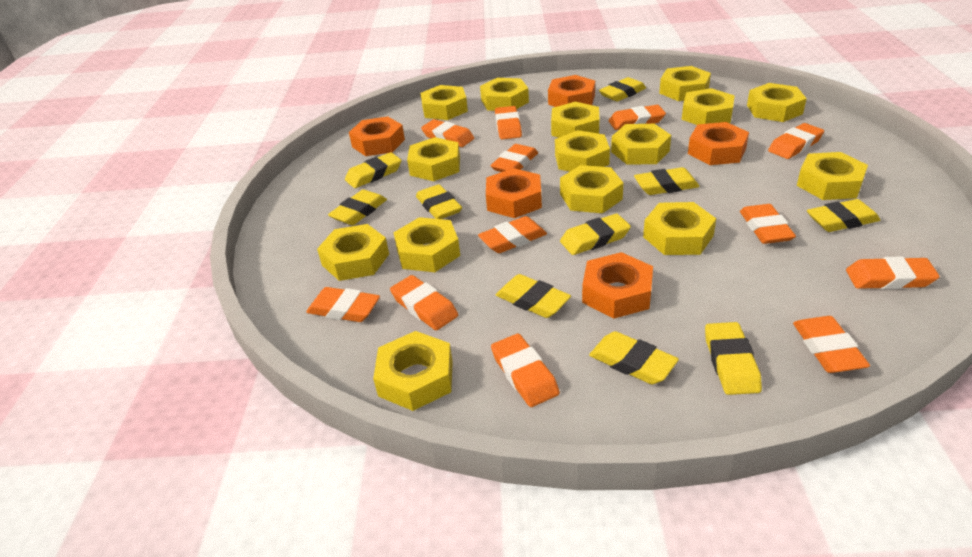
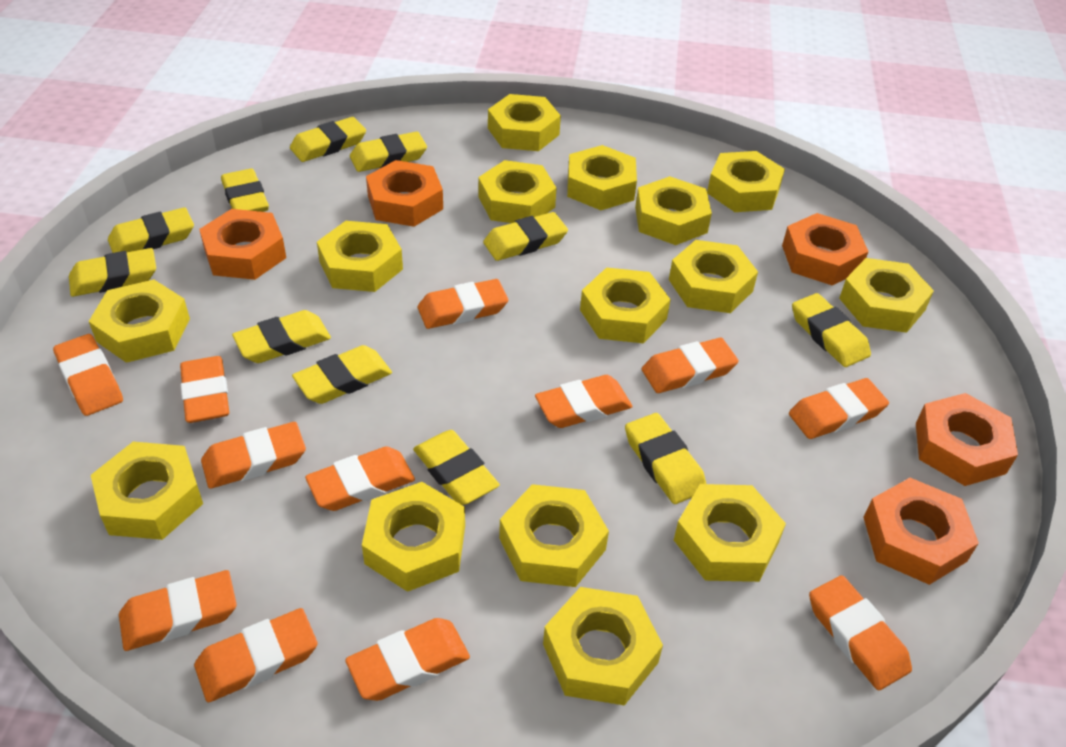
yellow eraser: 10 -> 11

